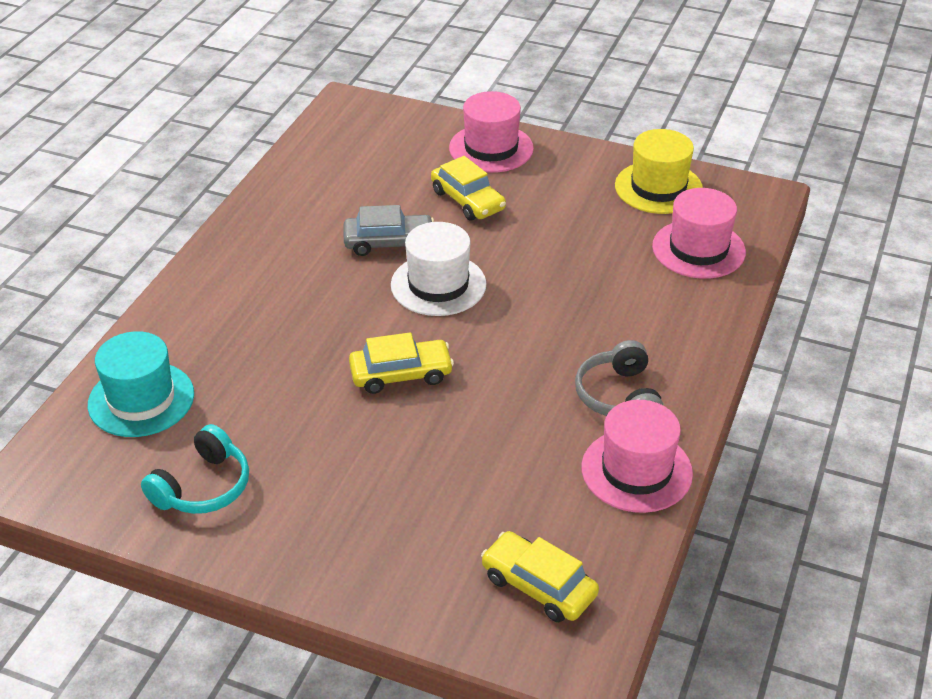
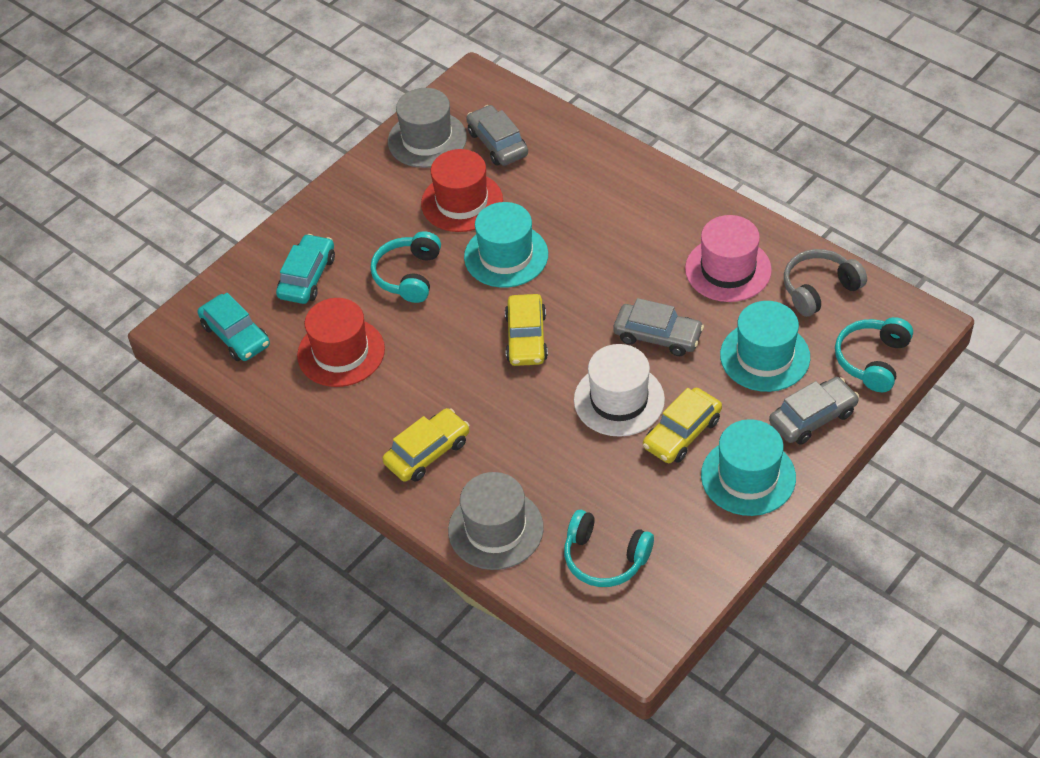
grey car: 1 -> 3
grey hat: 0 -> 2
pink hat: 3 -> 1
red hat: 0 -> 2
turquoise car: 0 -> 2
turquoise hat: 1 -> 3
turquoise headphones: 1 -> 3
yellow hat: 1 -> 0

